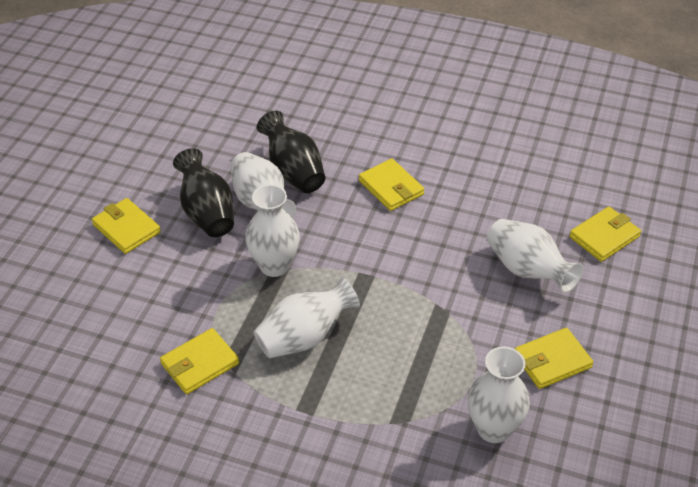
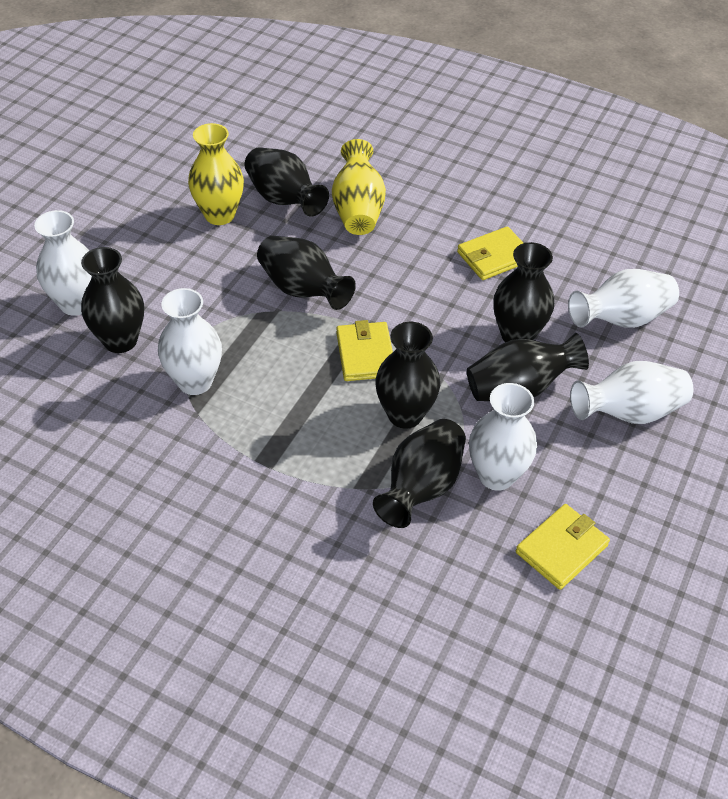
black vase: 2 -> 7
yellow vase: 0 -> 2
yellow wallet: 5 -> 3

